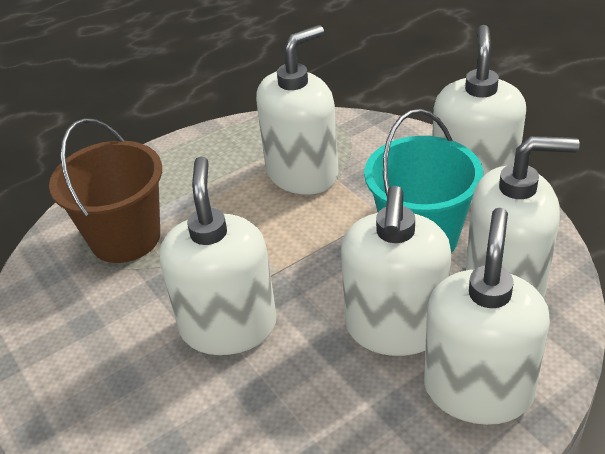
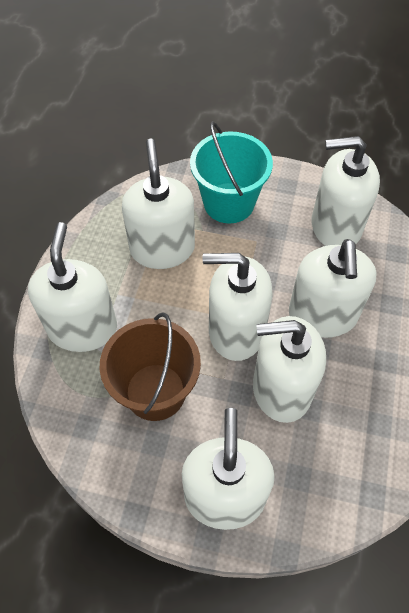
white soap dispenser: 6 -> 7

